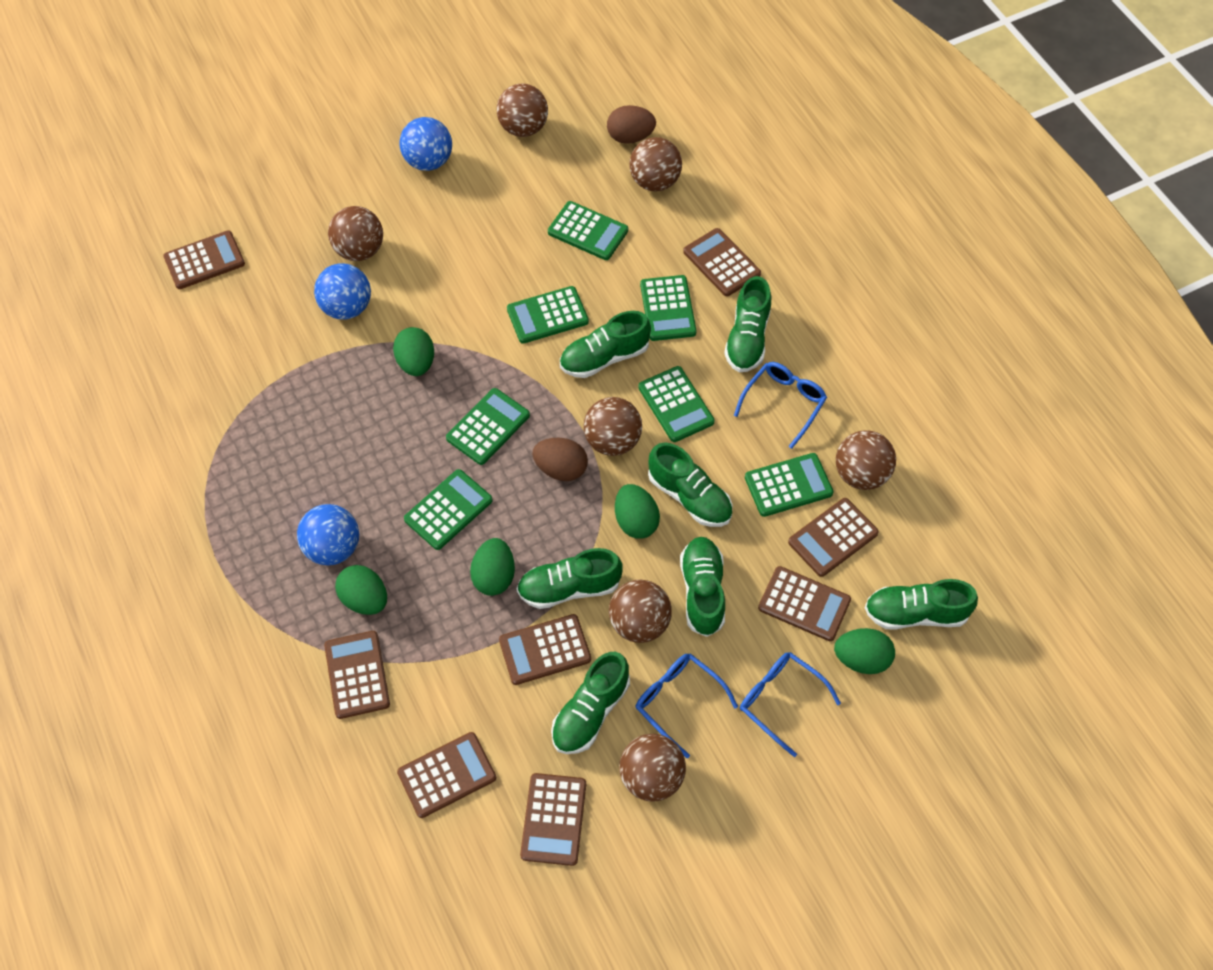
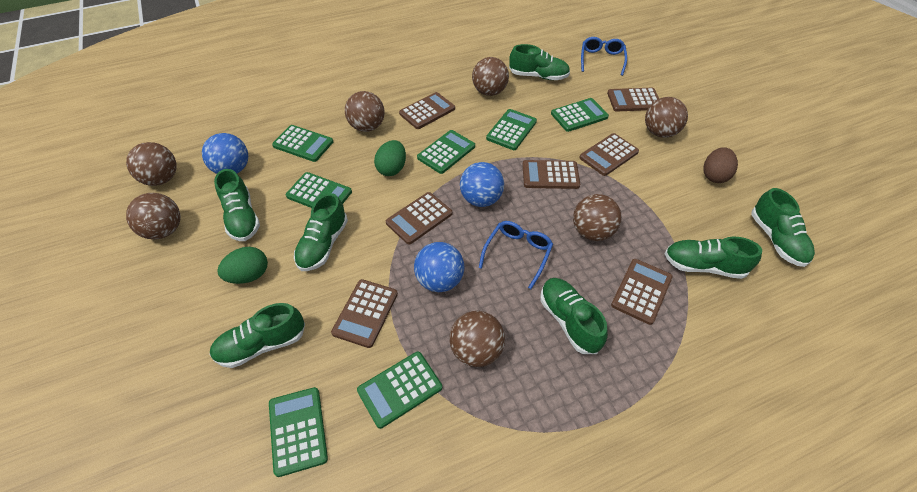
blue glasses: 3 -> 2
brown calculator: 8 -> 7
brown egg: 2 -> 1
green egg: 5 -> 2

